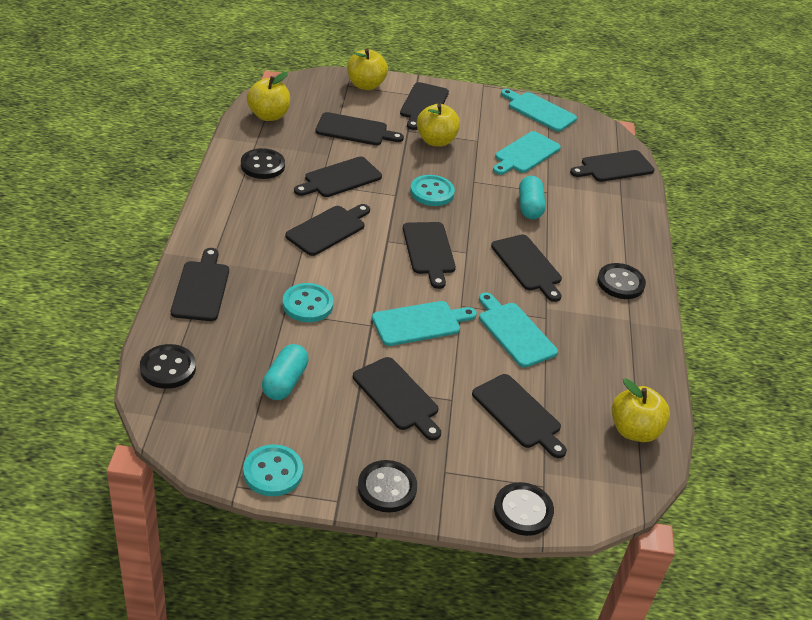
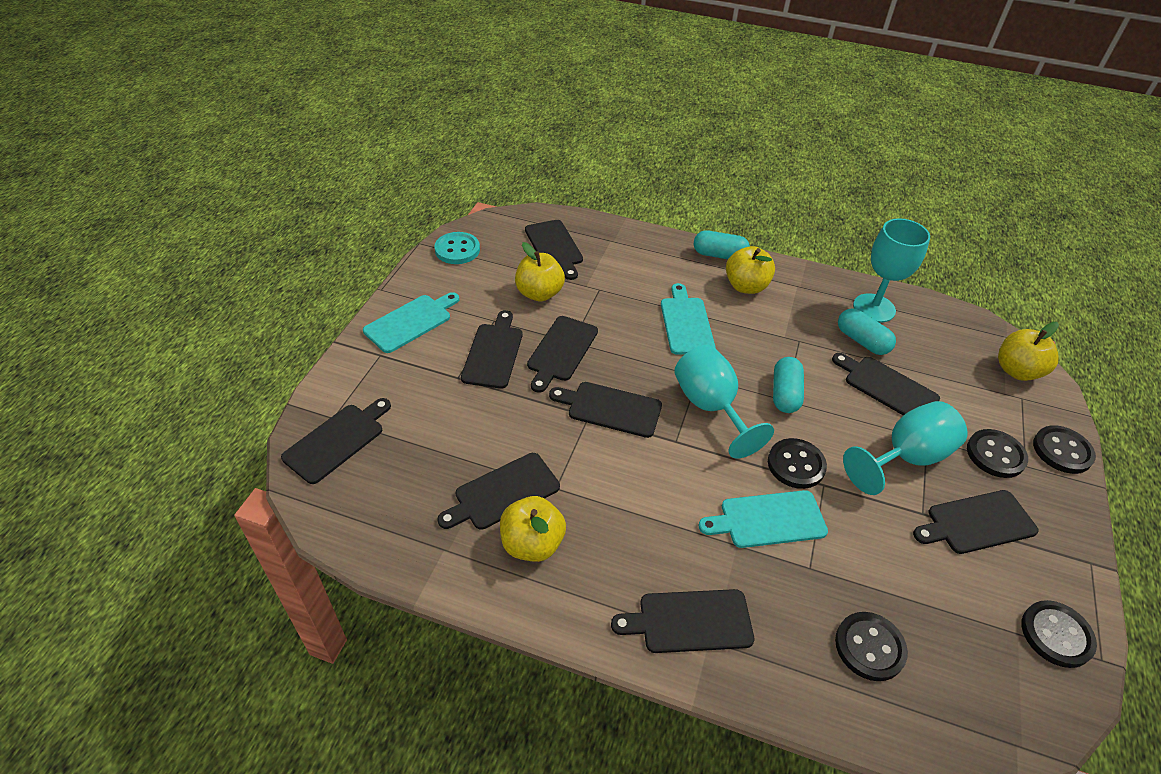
black cutting board: 10 -> 9
turquoise button: 3 -> 1
turquoise capsule: 2 -> 3
turquoise cutting board: 4 -> 3
turquoise goblet: 0 -> 3

